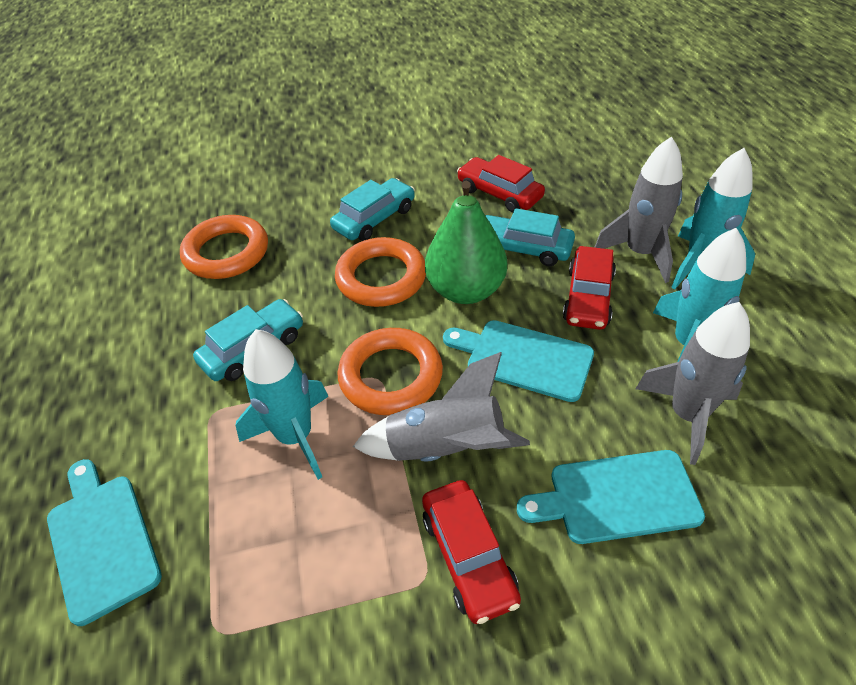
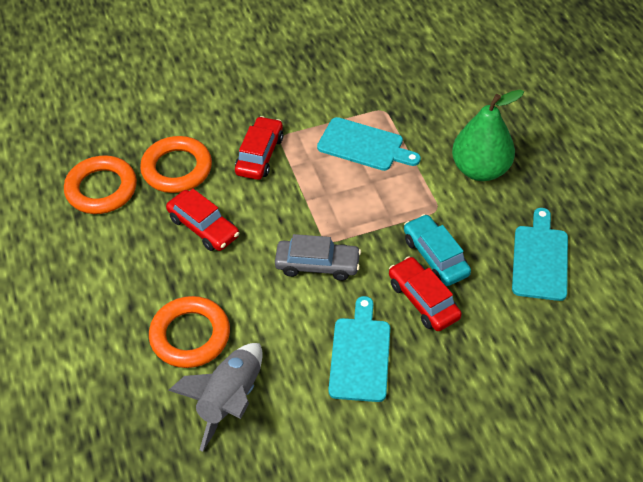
grey car: 0 -> 1
grey rocket: 3 -> 1
turquoise car: 3 -> 1
turquoise rocket: 3 -> 0

